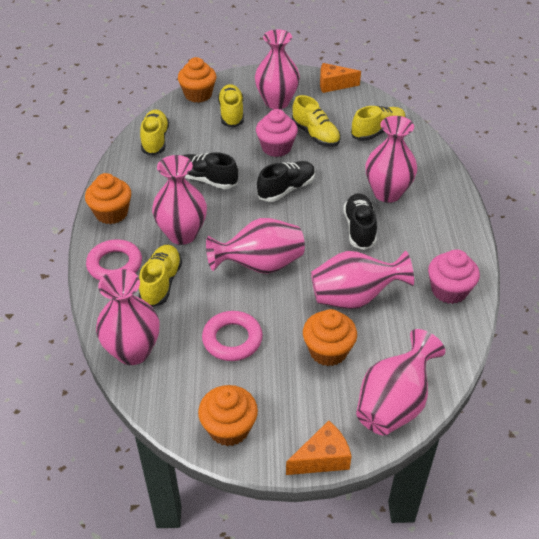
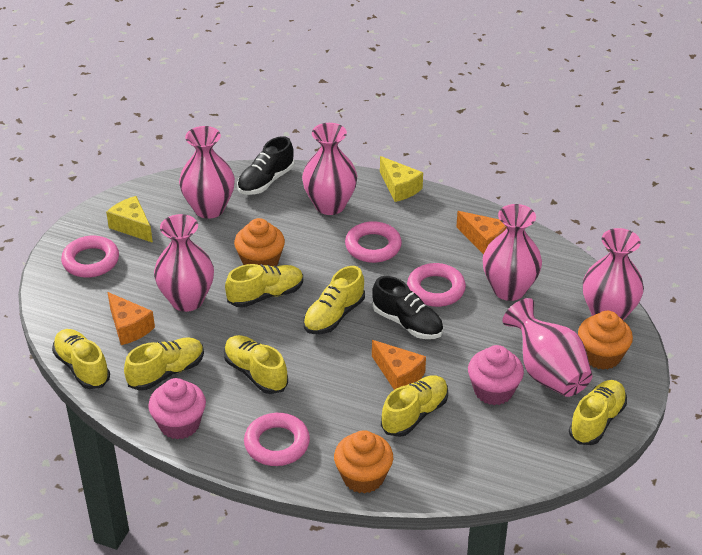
black shoe: 3 -> 2
orange cheese: 2 -> 3
orange cupcake: 4 -> 3
pink ring: 2 -> 4
pink vase: 7 -> 6
yellow cheese: 0 -> 2
yellow shoe: 5 -> 7

